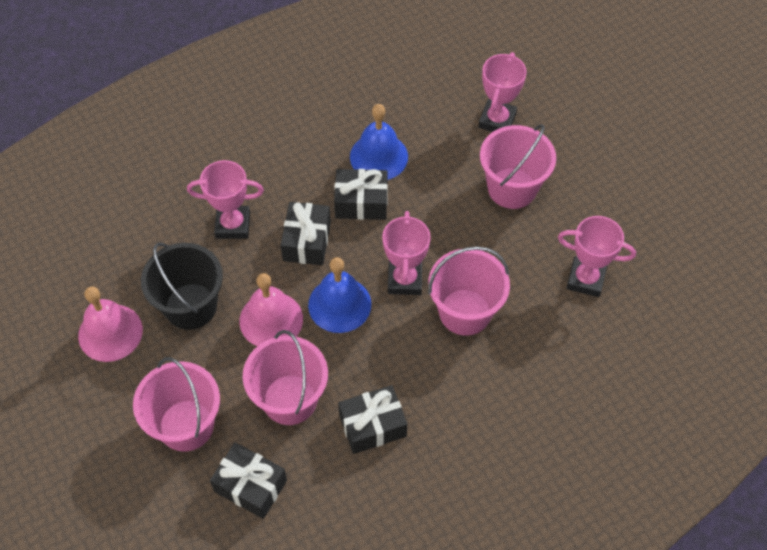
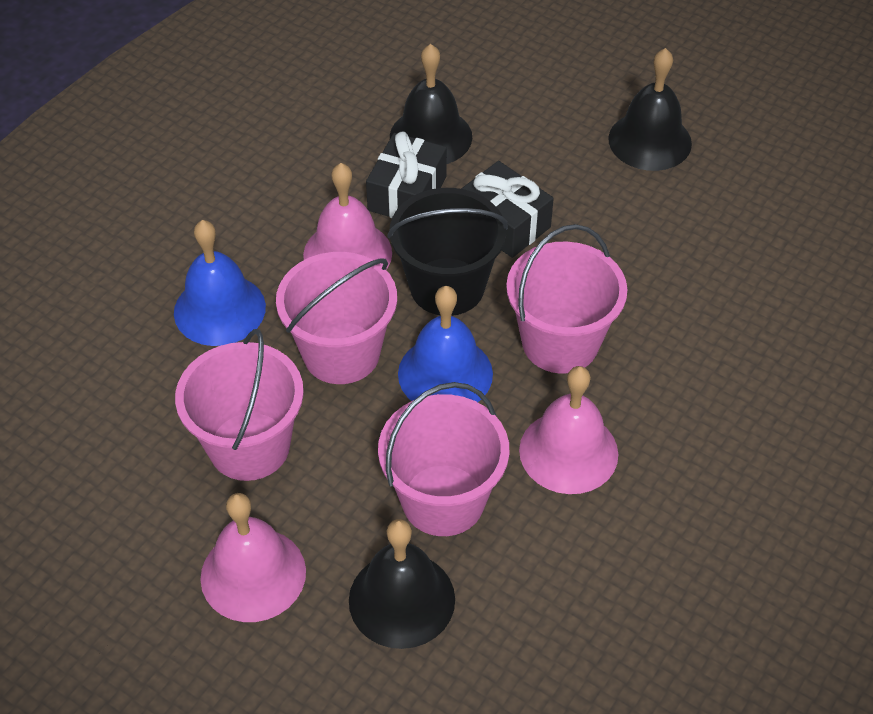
black bell: 0 -> 3
black gift: 4 -> 2
pink bell: 2 -> 3
pink trophy: 4 -> 0

